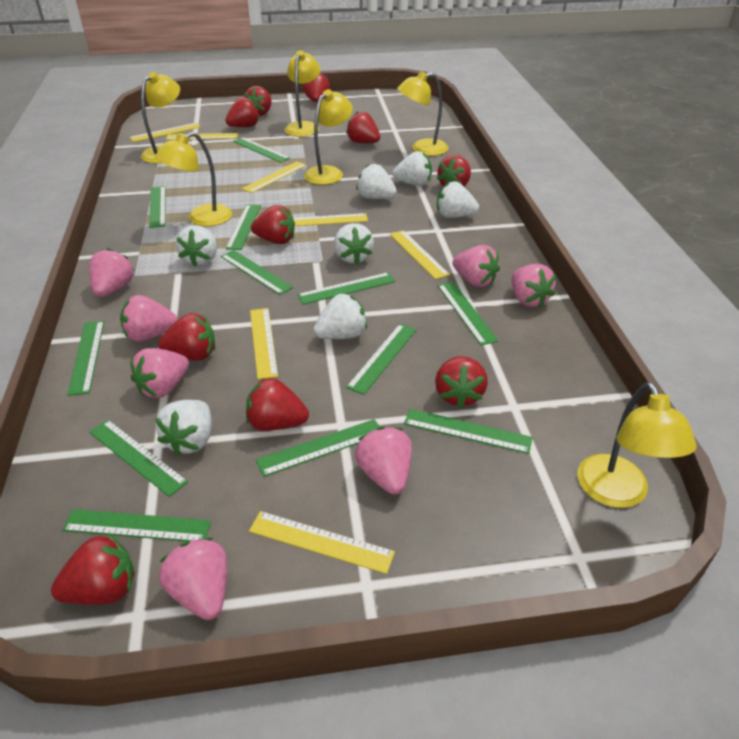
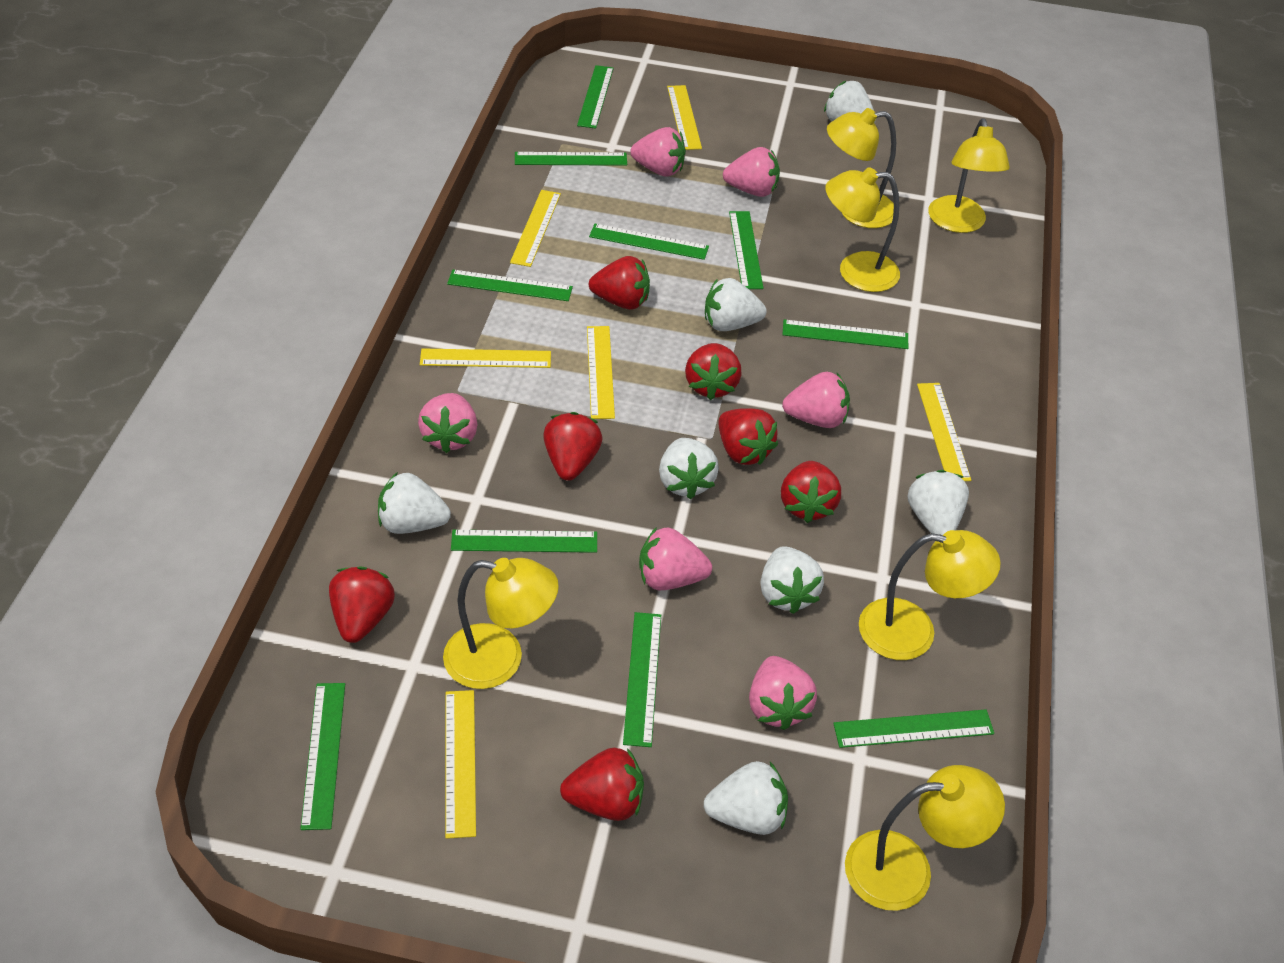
green ruler: 12 -> 10
pink strawberry: 7 -> 6
red strawberry: 10 -> 7
yellow ruler: 7 -> 6

